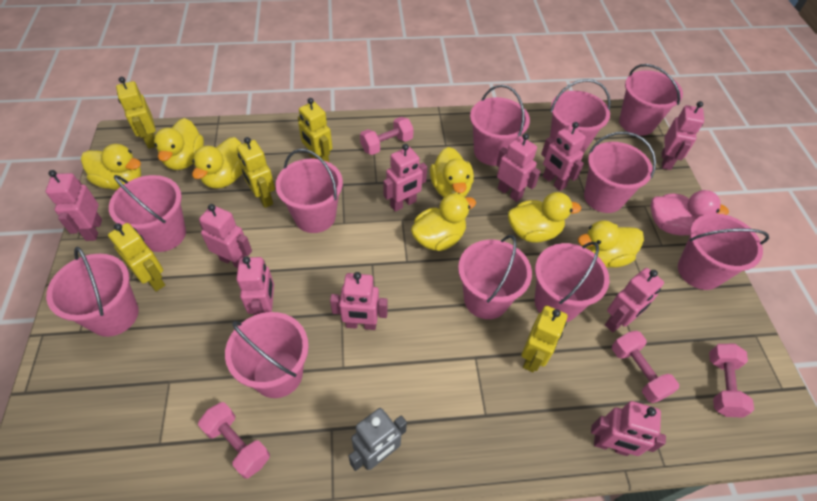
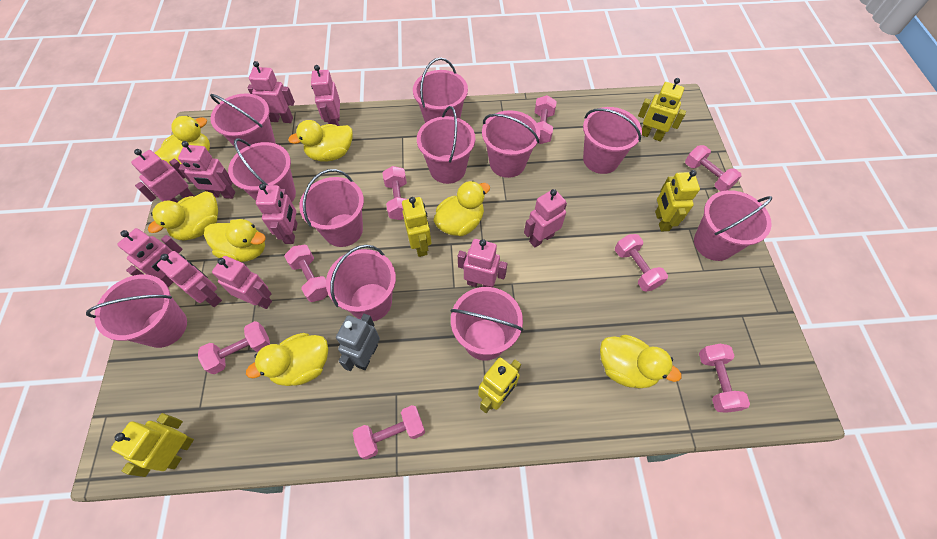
pink duck: 1 -> 0
pink dumbbell: 4 -> 8

